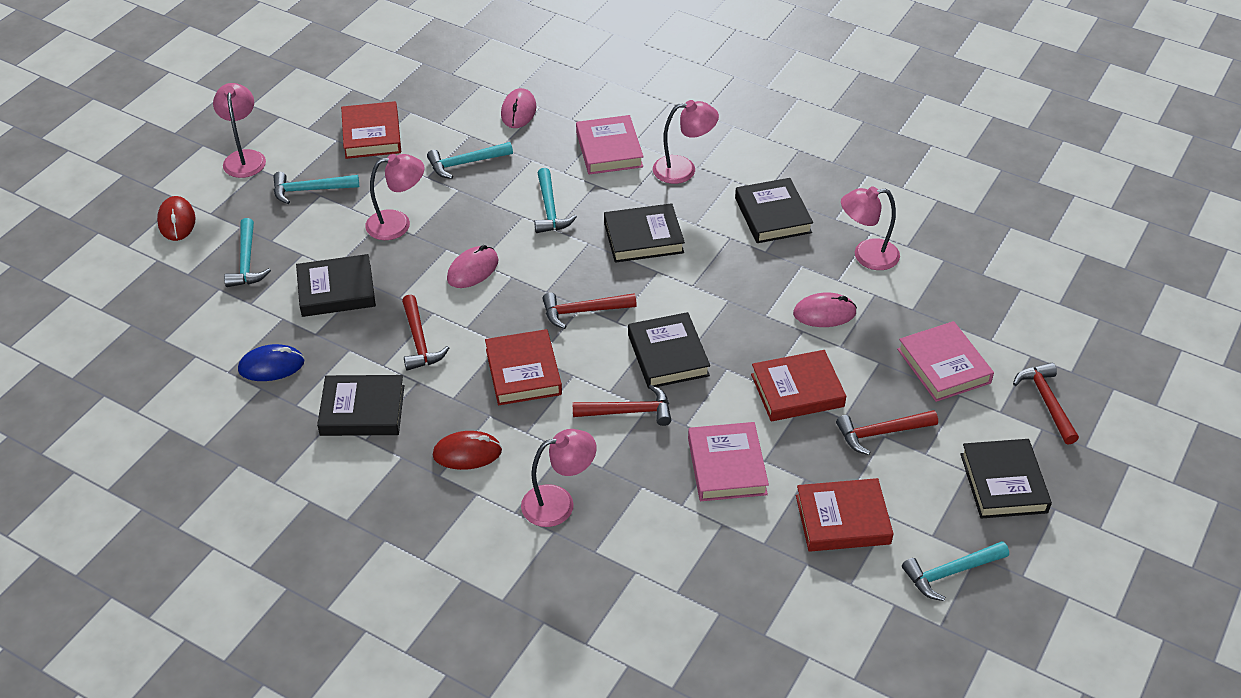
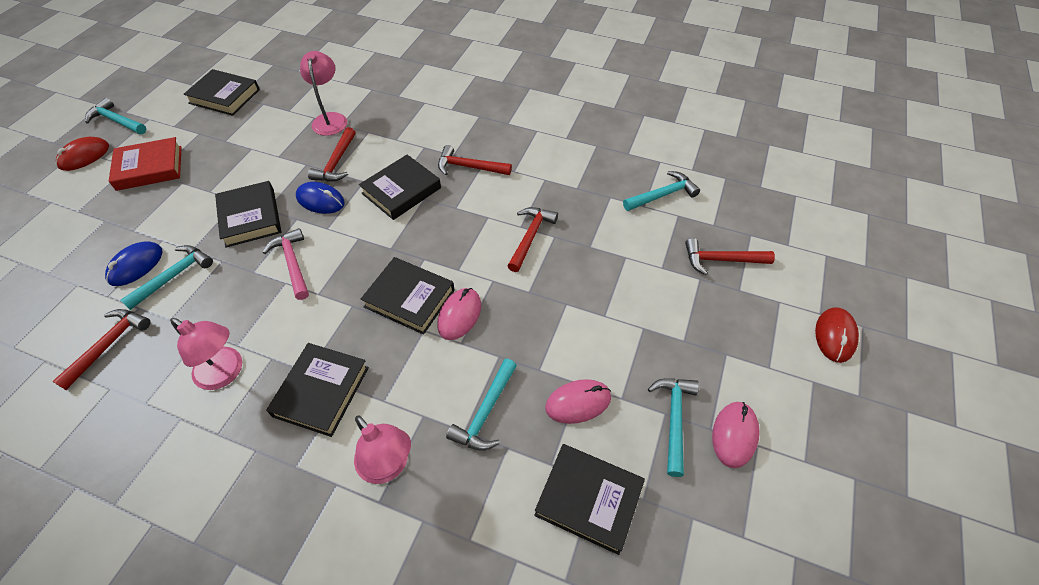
blue mouse: 1 -> 2
pink book: 3 -> 0
pink hammer: 0 -> 1
pink lamp: 5 -> 3
red book: 4 -> 1

